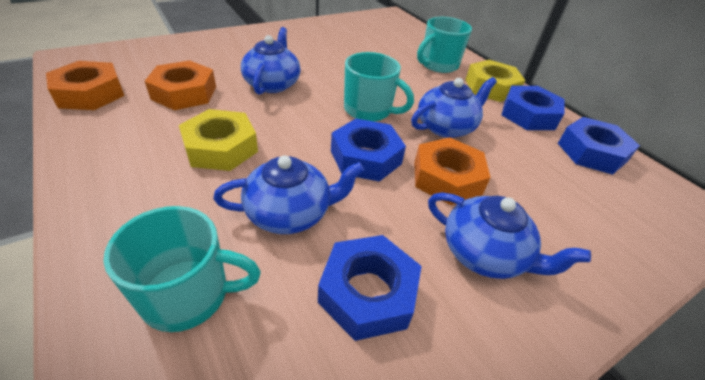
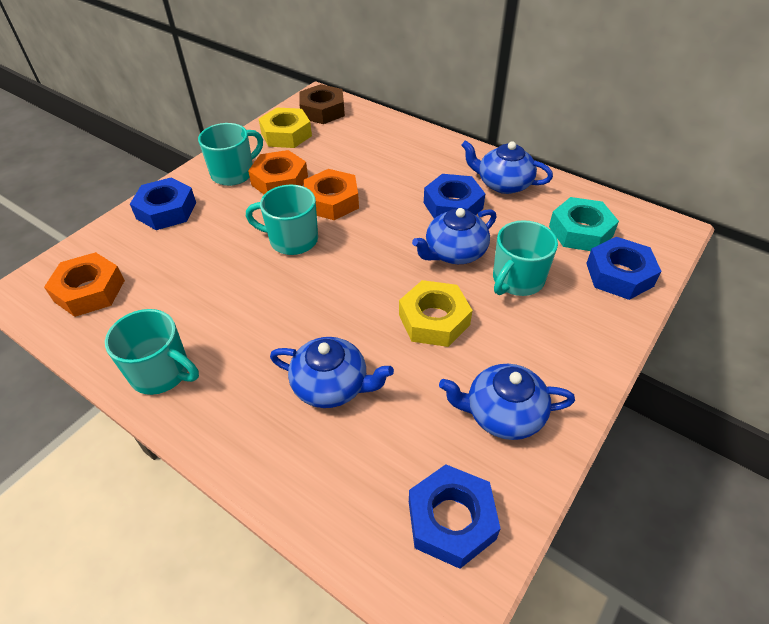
brown nut: 0 -> 1
turquoise mug: 3 -> 4
turquoise nut: 0 -> 1

